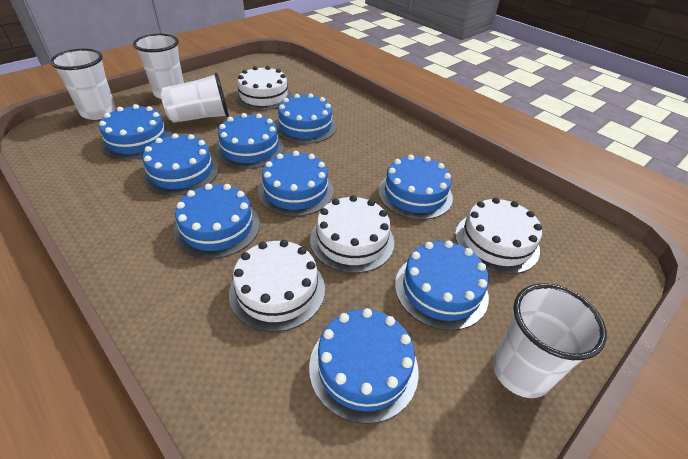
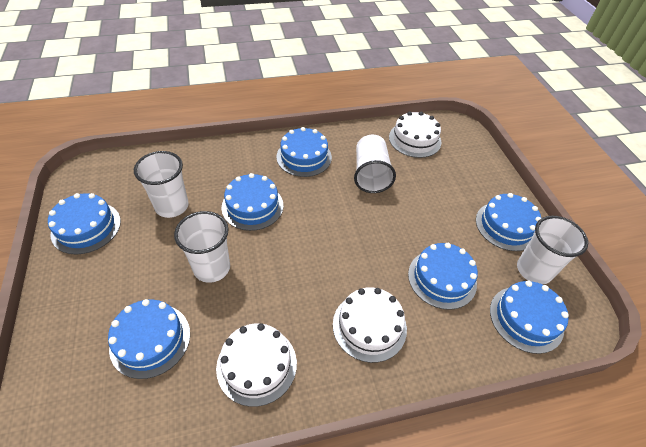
blue cake: 9 -> 7
white cake: 4 -> 3

